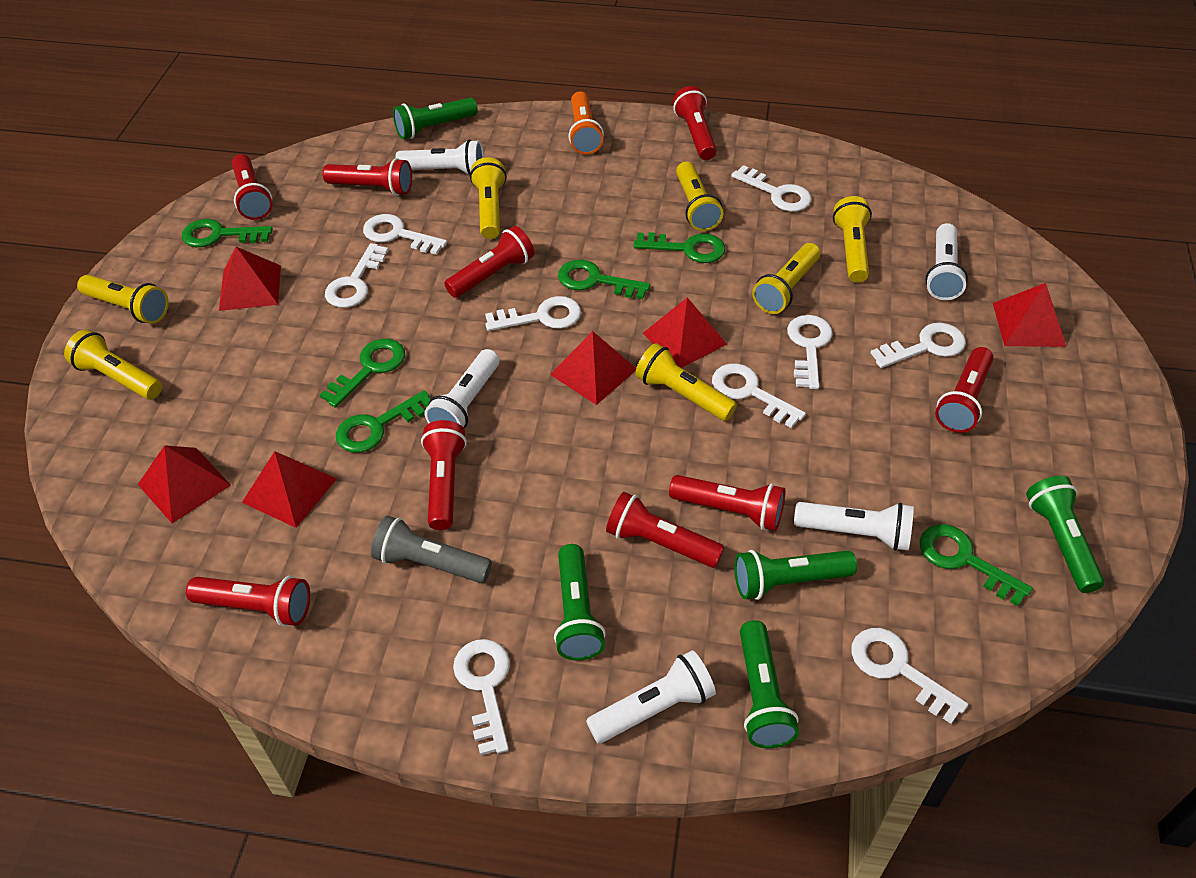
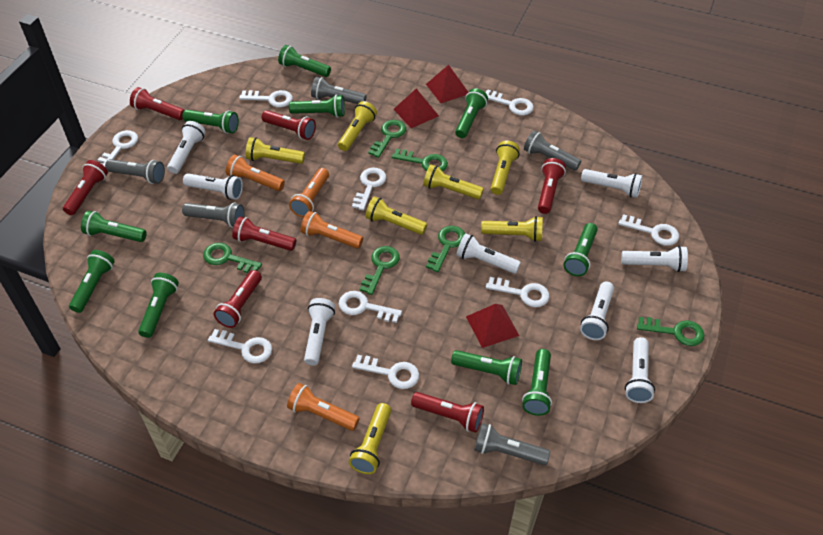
green flashlight: 5 -> 10
grey flashlight: 1 -> 5
orange flashlight: 1 -> 4
red flashlight: 9 -> 7
red pyramid: 6 -> 3
white flashlight: 5 -> 8

